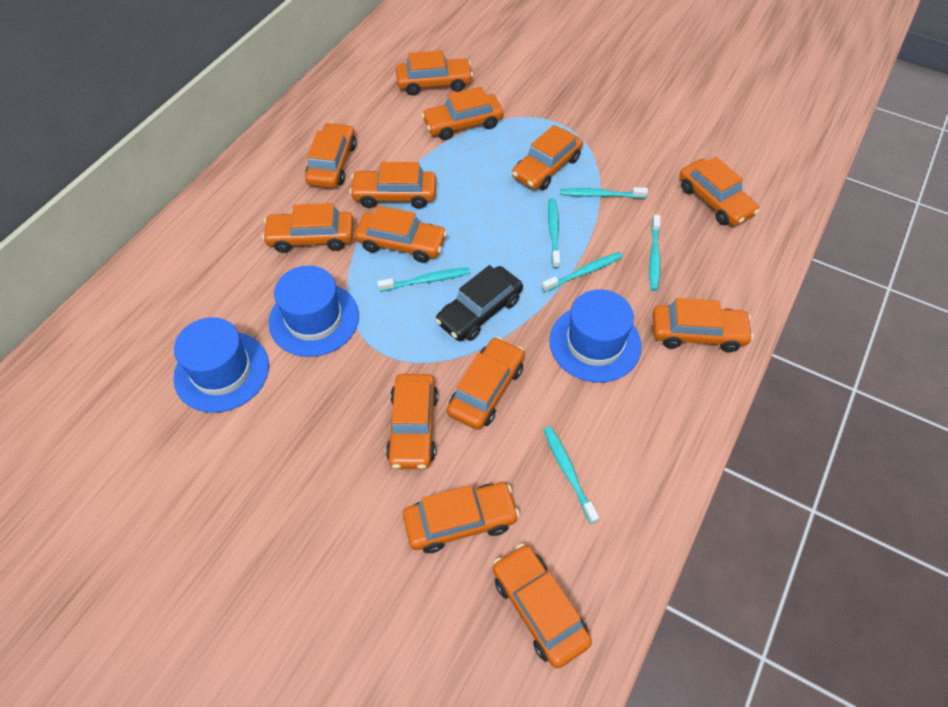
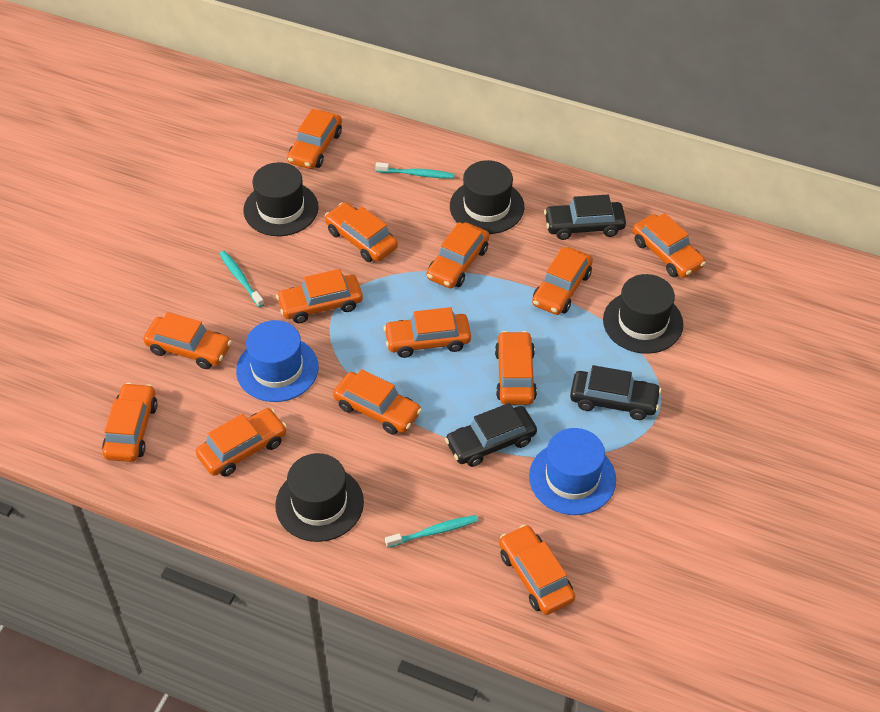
black car: 1 -> 3
black hat: 0 -> 4
blue hat: 3 -> 2
turquoise toothbrush: 6 -> 3

